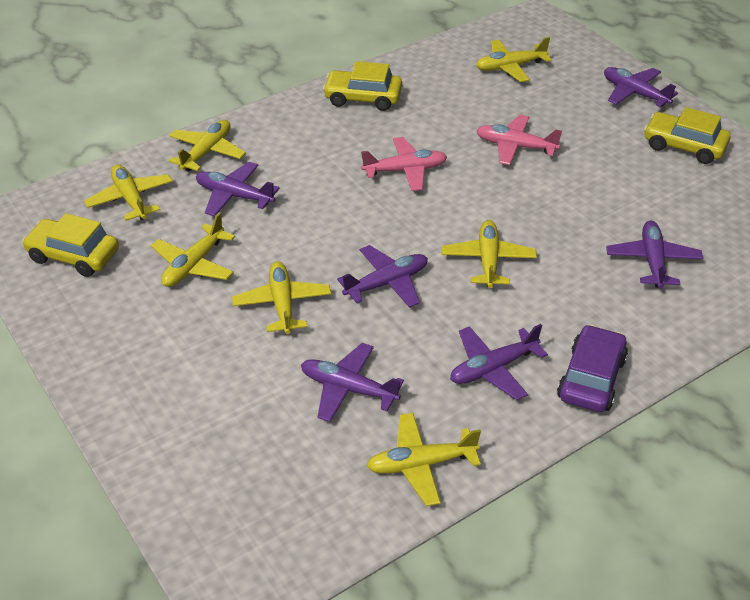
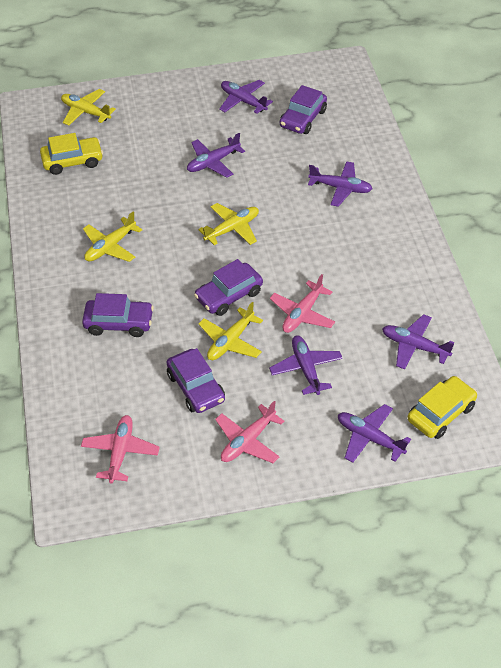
pink plane: 2 -> 3
purple car: 1 -> 4
yellow car: 3 -> 2
yellow plane: 7 -> 4

